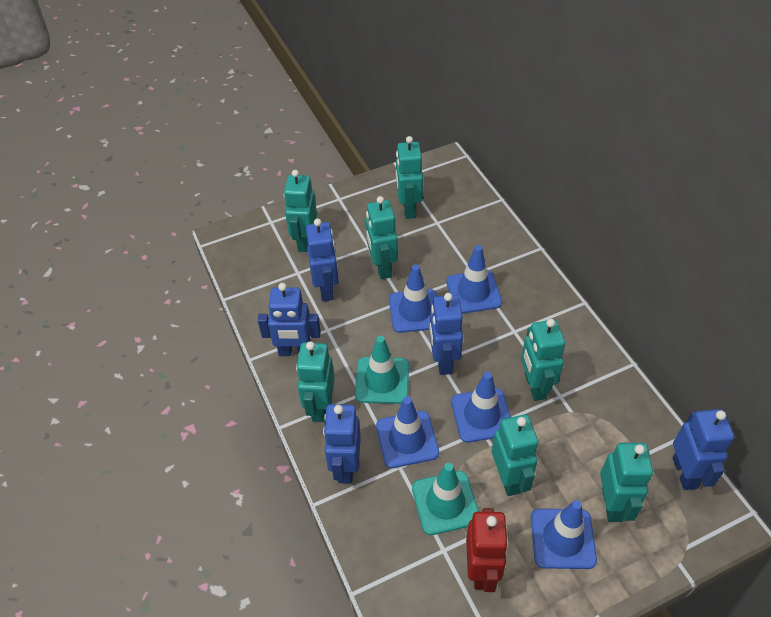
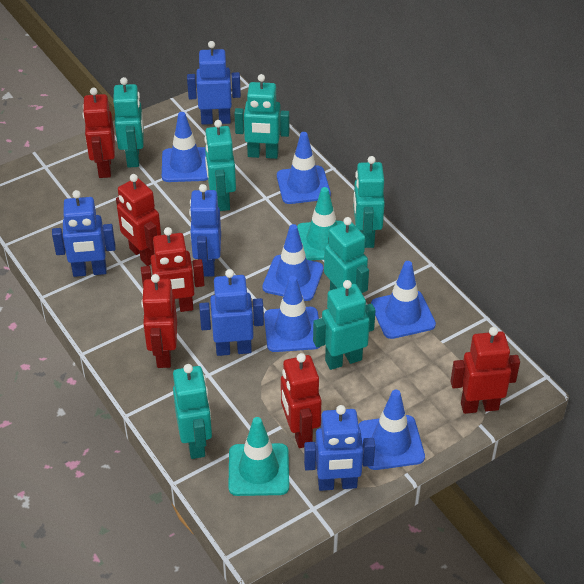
blue traffic cone: 5 -> 6
red robot: 1 -> 6

